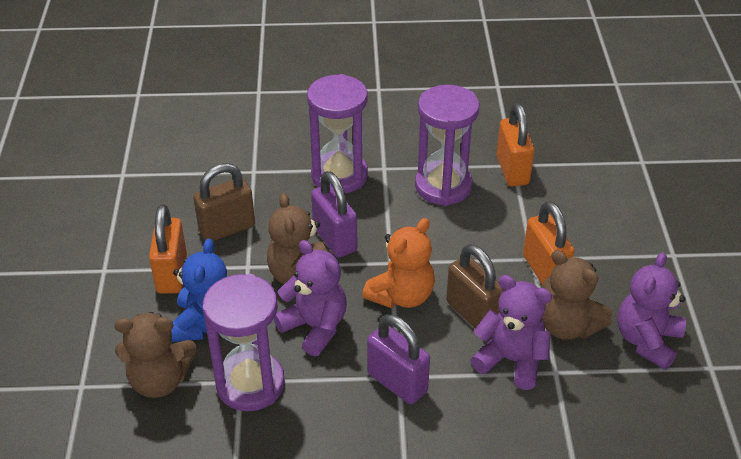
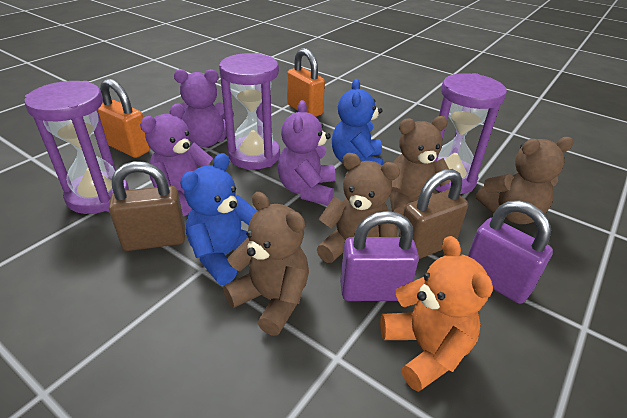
blue teddy bear: 1 -> 2
brown teddy bear: 3 -> 4
orange padlock: 3 -> 2

